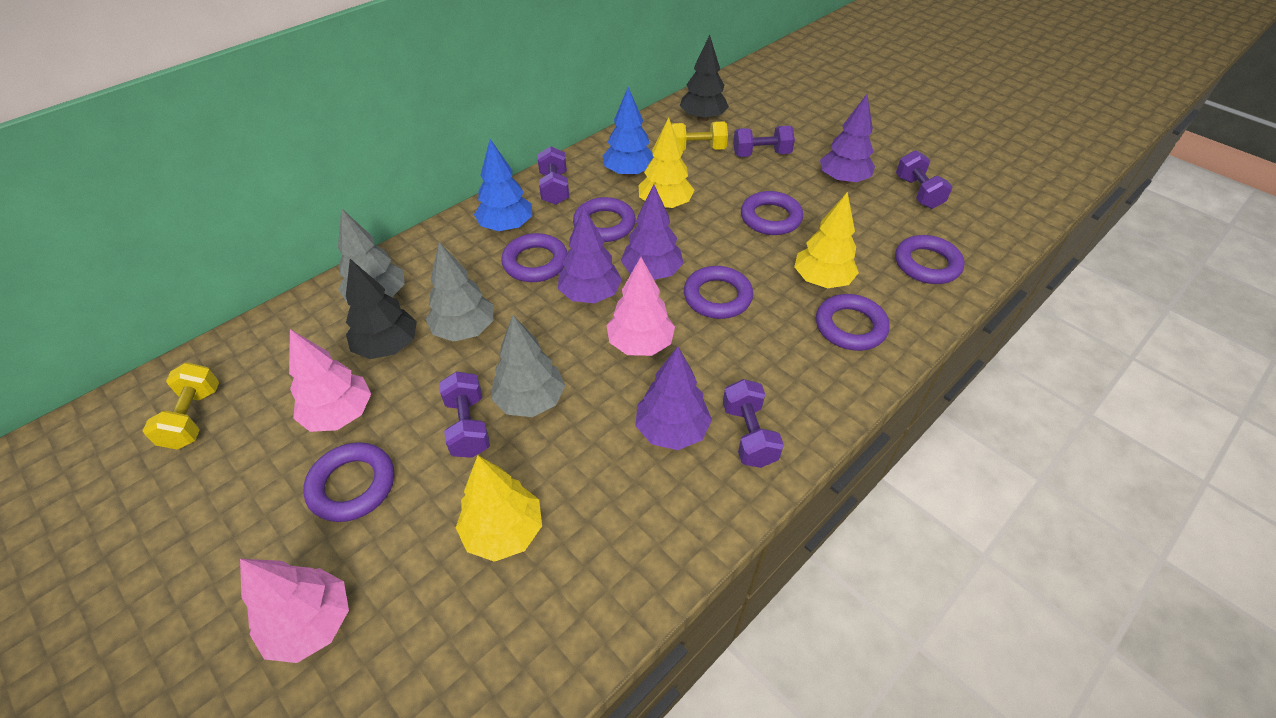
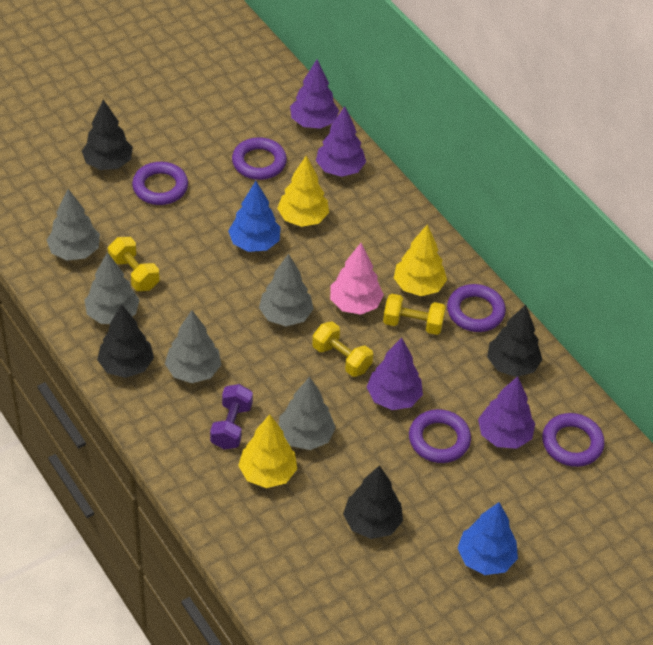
black tree: 2 -> 4
grey tree: 3 -> 5
pink tree: 3 -> 1
purple dumbbell: 5 -> 1
purple ring: 7 -> 5
yellow dumbbell: 2 -> 3

